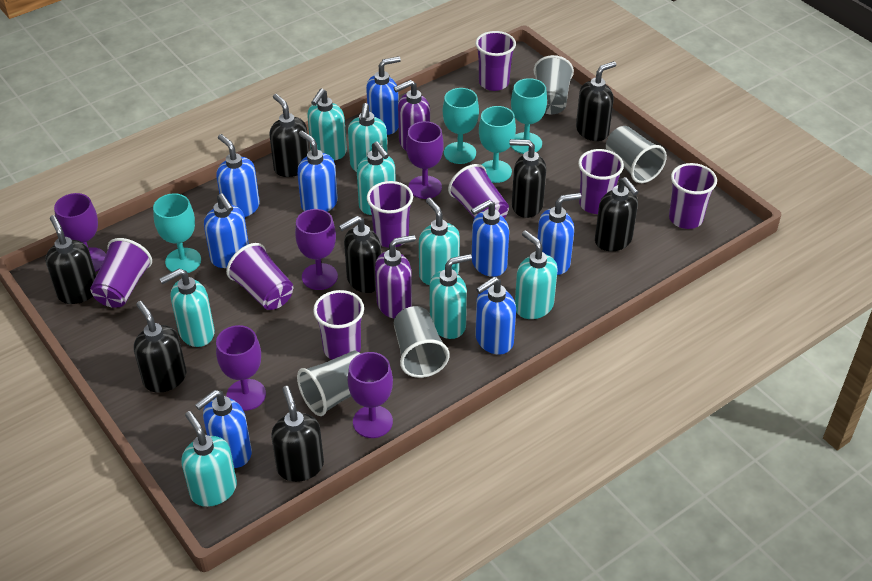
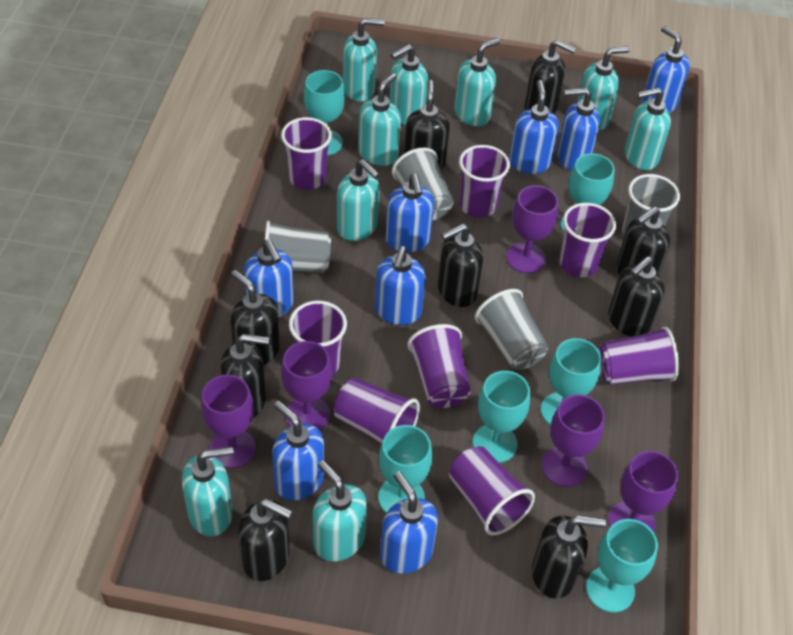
black soap dispenser: 8 -> 9
purple soap dispenser: 2 -> 0
turquoise goblet: 4 -> 6
turquoise soap dispenser: 8 -> 9

